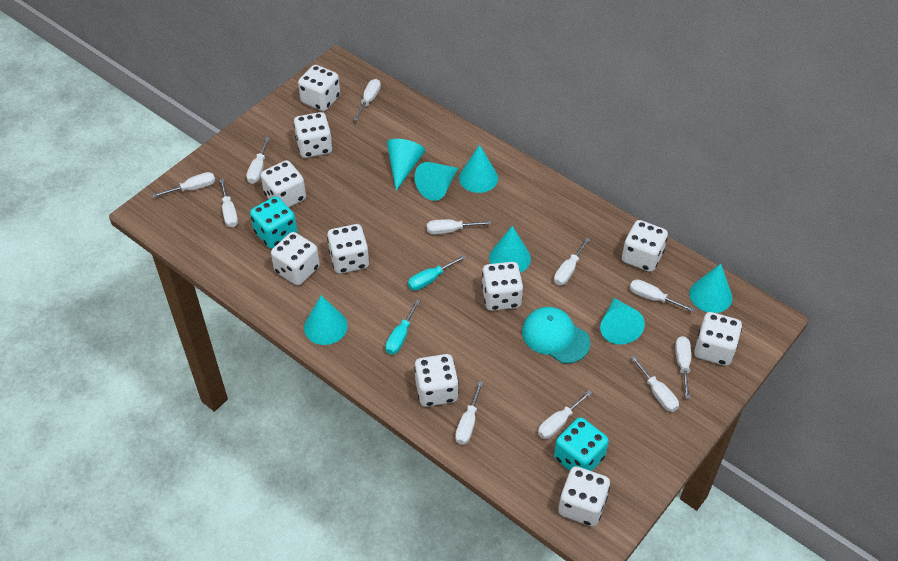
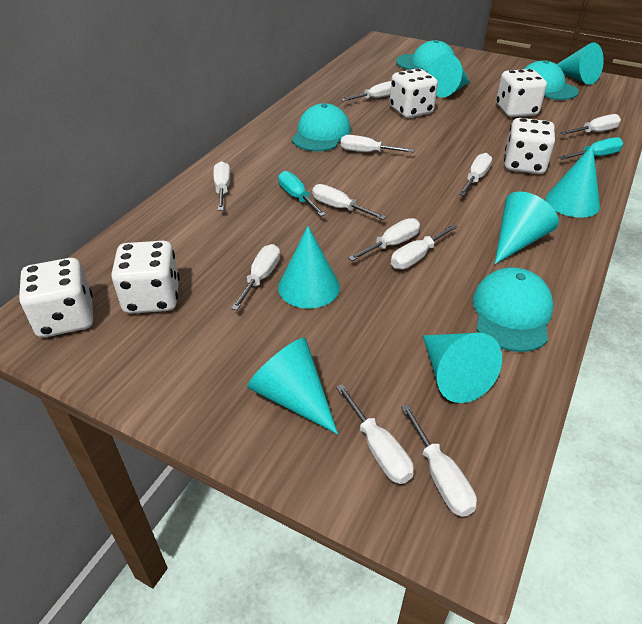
turquoise cap: 1 -> 4
turquoise dice: 2 -> 0
white dice: 10 -> 5

